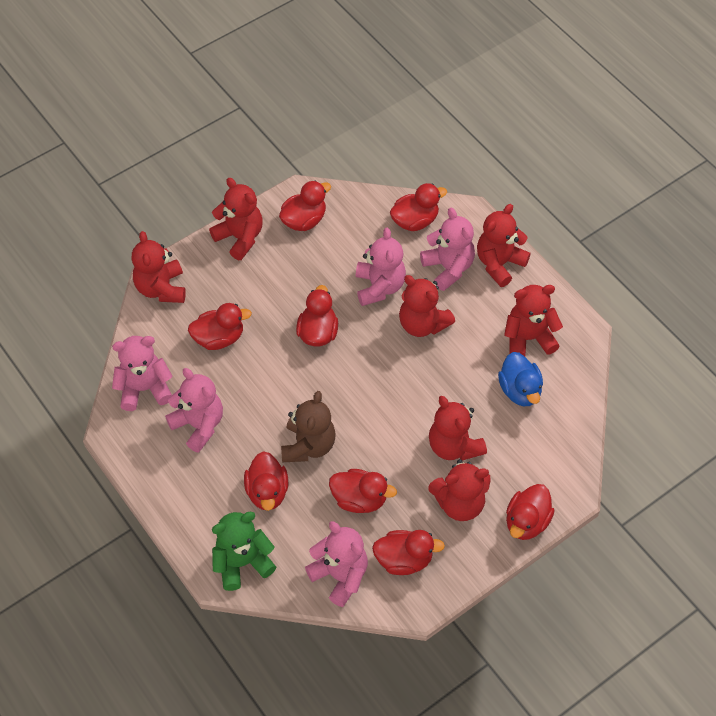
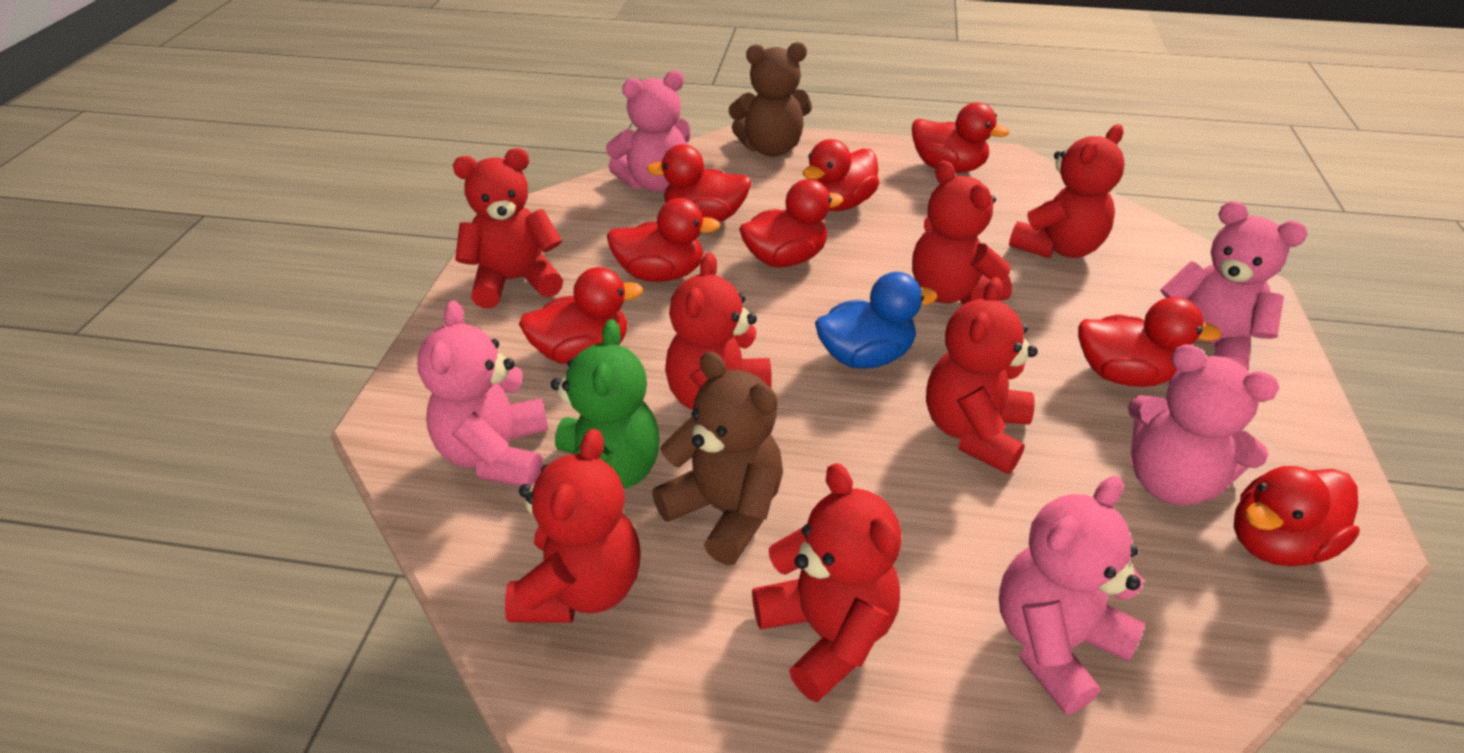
brown teddy bear: 1 -> 2

